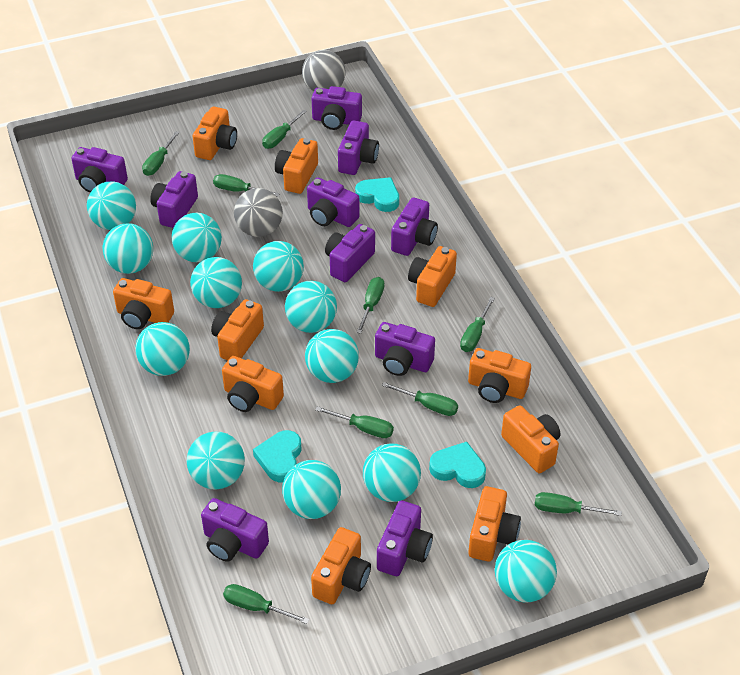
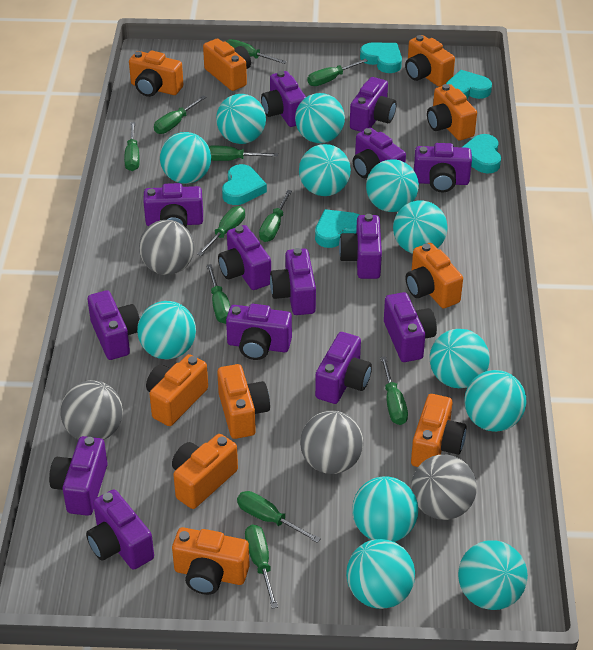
green screwdriver: 9 -> 11
grey ball: 2 -> 4
purple camera: 10 -> 14
turquoise heart: 3 -> 5

